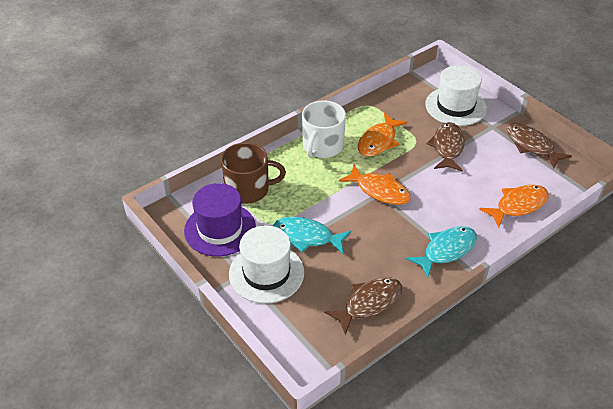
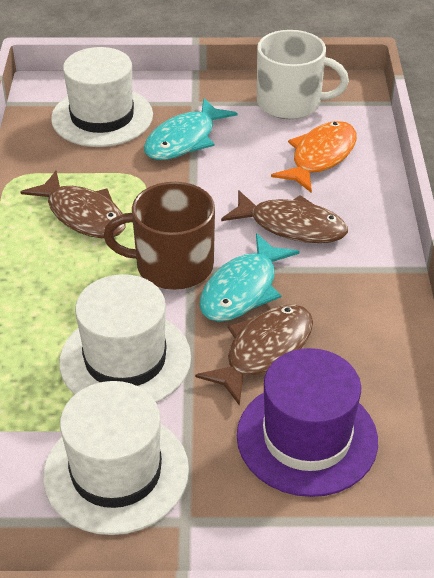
orange fish: 3 -> 1
white hat: 2 -> 3

